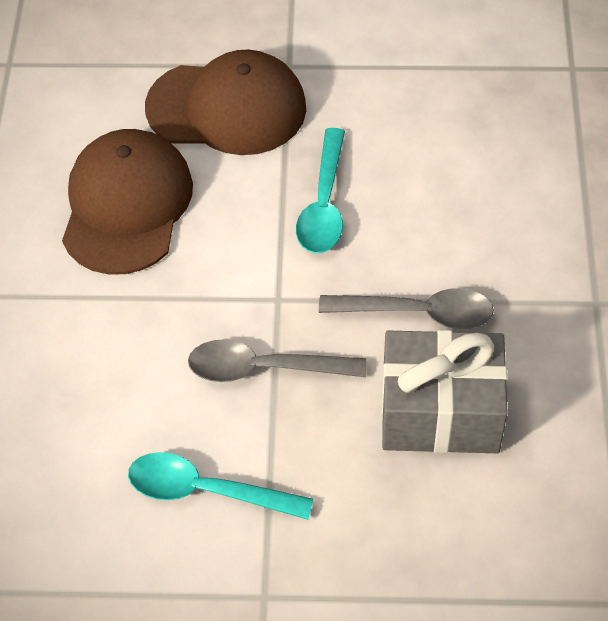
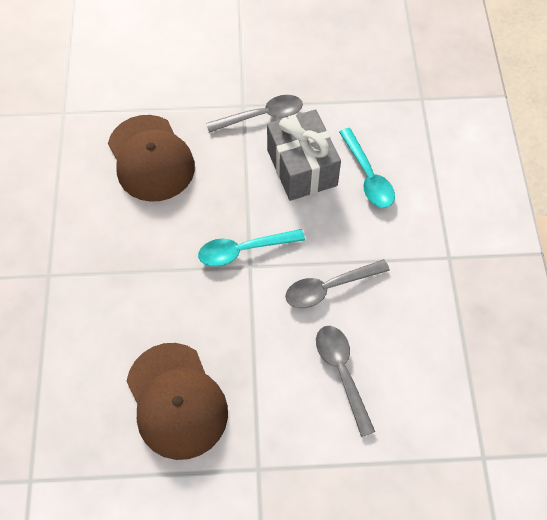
grey spoon: 2 -> 3

